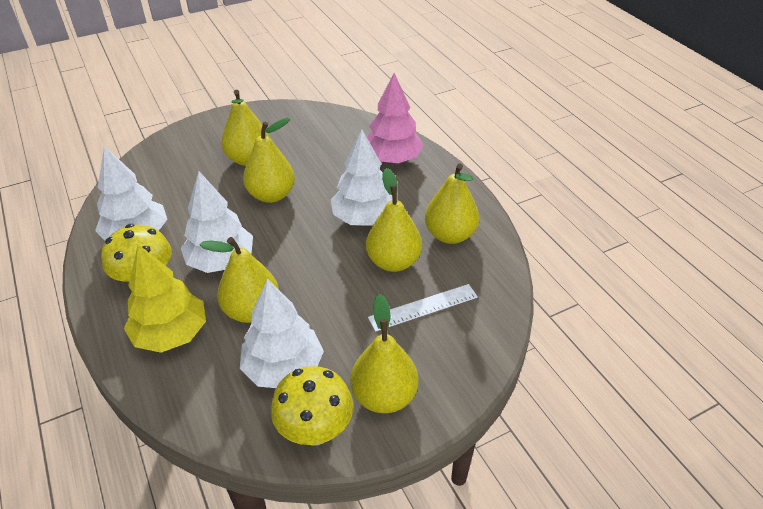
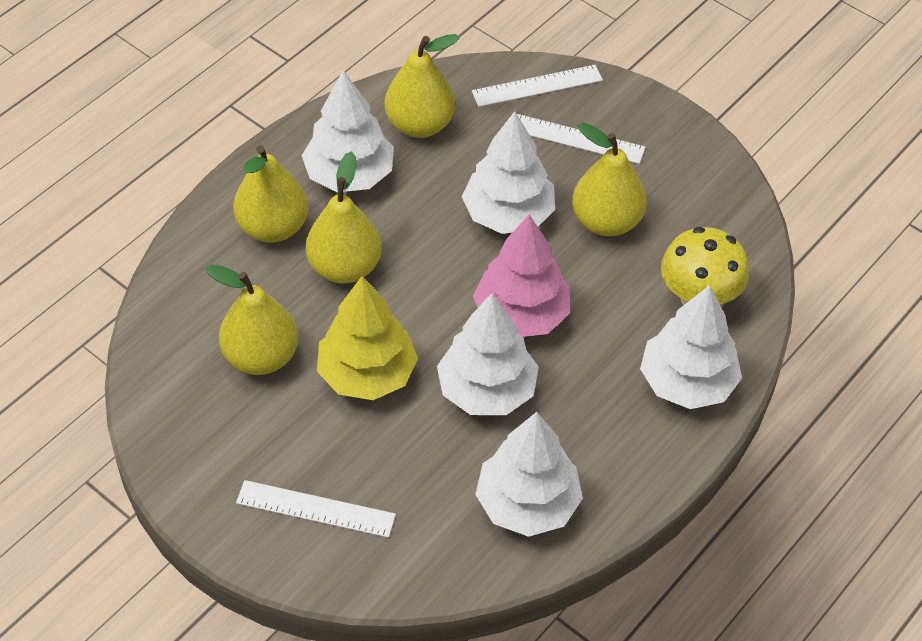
white ruler: 1 -> 3
white tree: 4 -> 5
yellow mushroom: 2 -> 1
yellow pear: 6 -> 5

